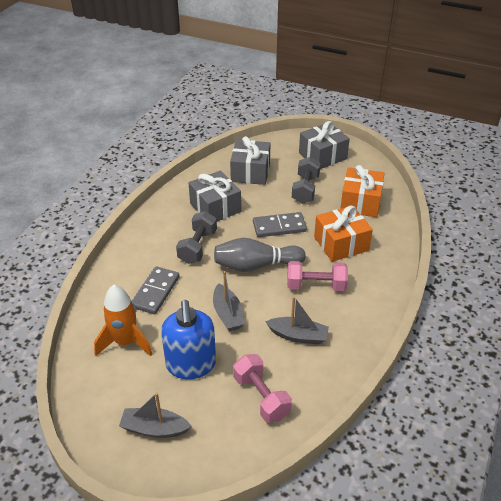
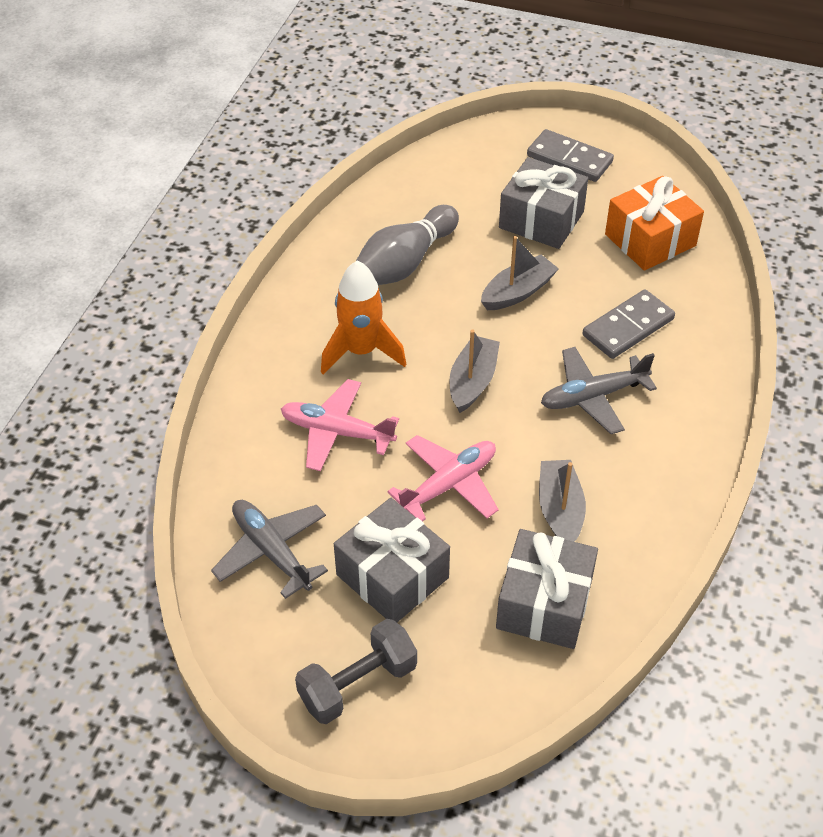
blue soap dispenser: 1 -> 0
grey dumbbell: 2 -> 1
grey plane: 0 -> 2
orange gift: 2 -> 1
pink dumbbell: 2 -> 0
pink plane: 0 -> 2

